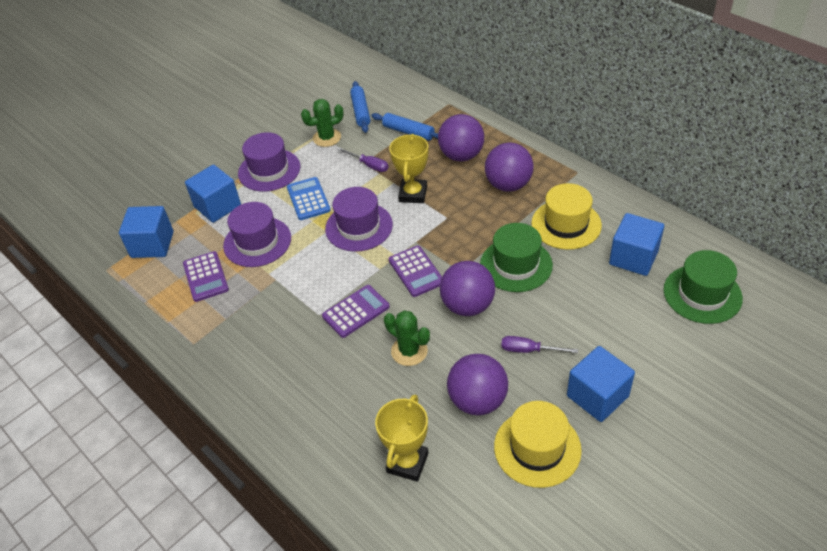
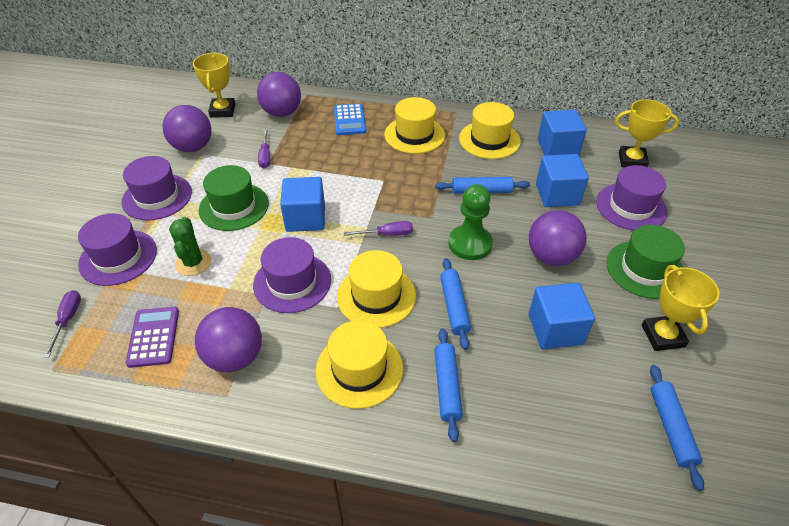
blue rolling pin: 2 -> 4
green cactus: 2 -> 1
green pawn: 0 -> 1
purple calculator: 3 -> 1
purple hat: 3 -> 4
purple screwdriver: 2 -> 3
yellow hat: 2 -> 4
yellow trophy: 2 -> 3

